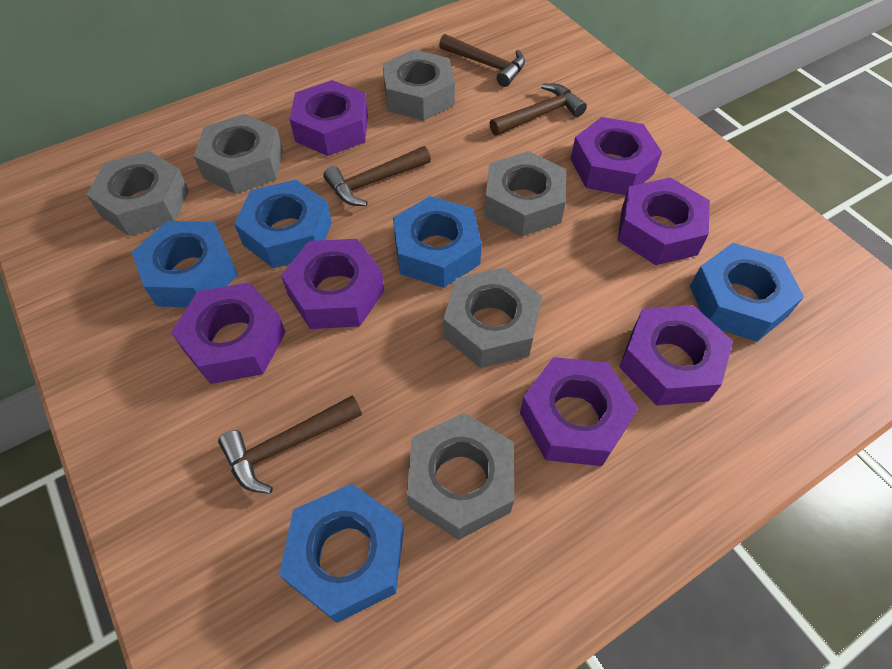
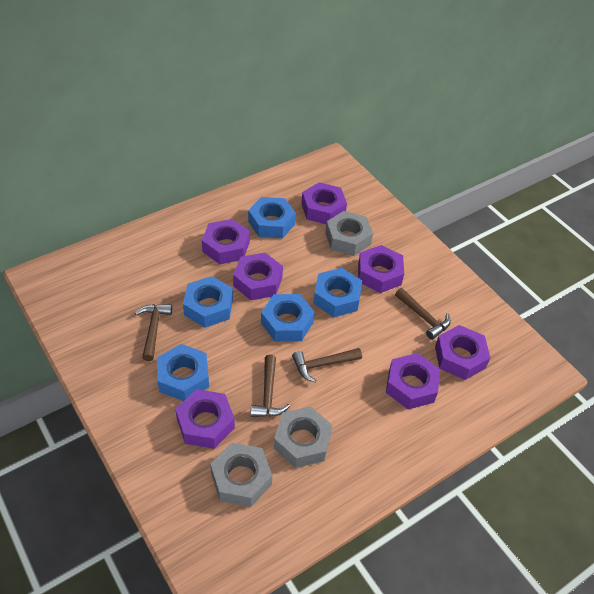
grey nut: 6 -> 3

